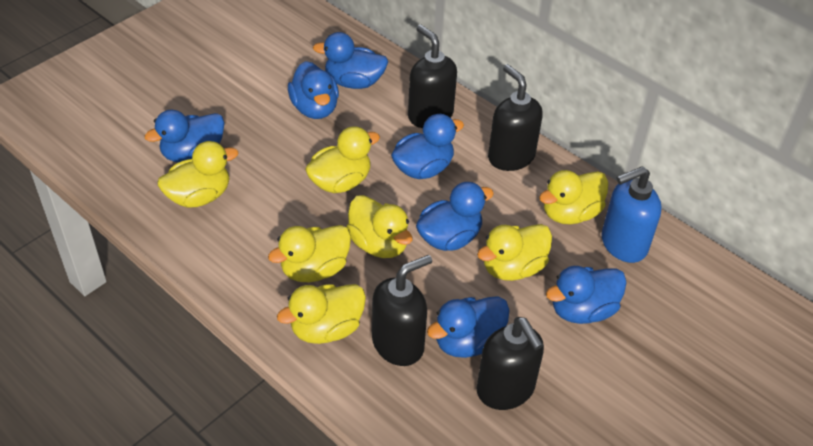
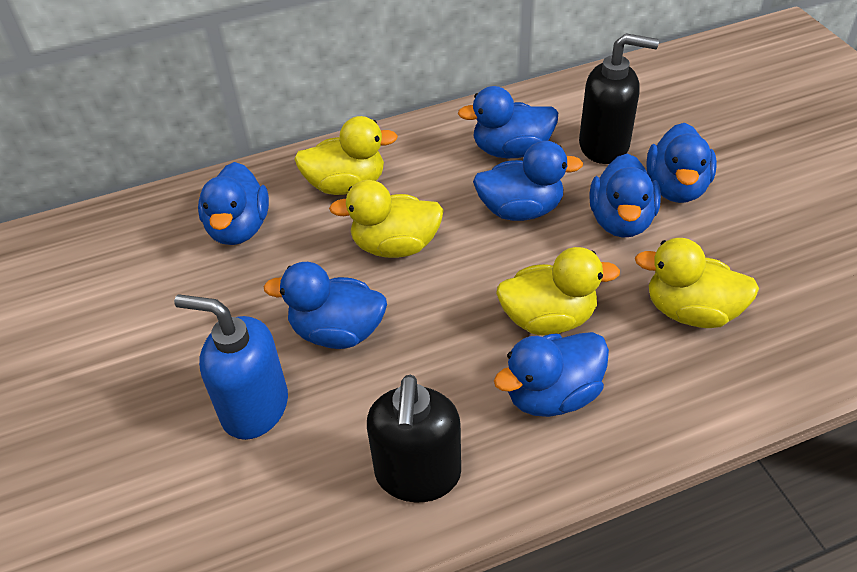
black soap dispenser: 4 -> 2
yellow duck: 7 -> 4

